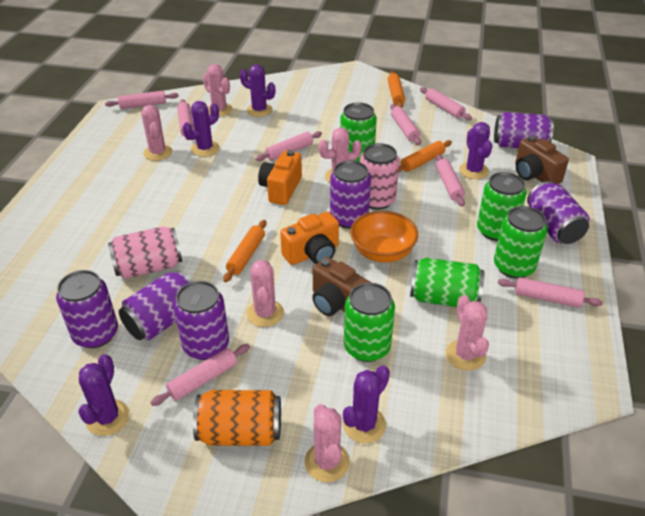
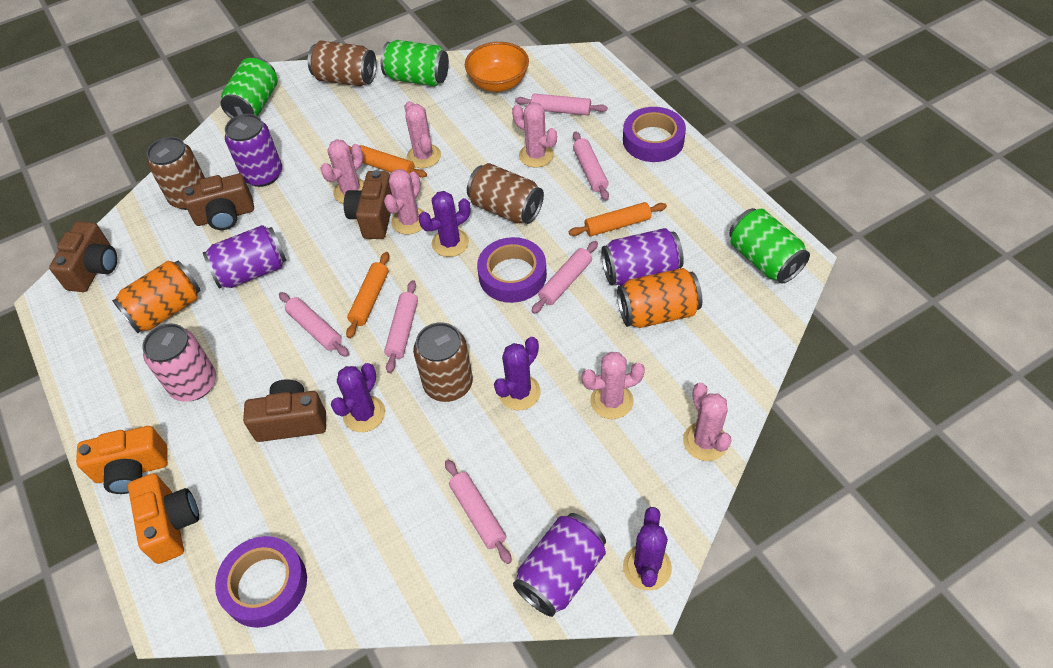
brown camera: 2 -> 4
brown can: 0 -> 4
green can: 5 -> 3
orange can: 1 -> 2
pink can: 2 -> 1
pink rolling pin: 8 -> 6
purple cactus: 5 -> 4
purple can: 6 -> 4
purple tape: 0 -> 3

